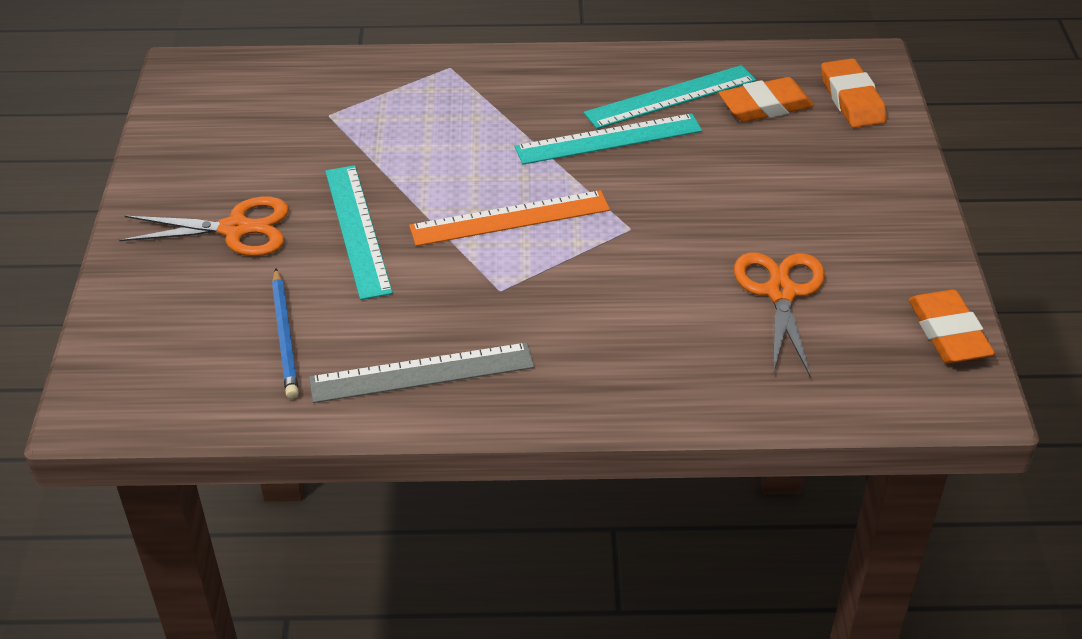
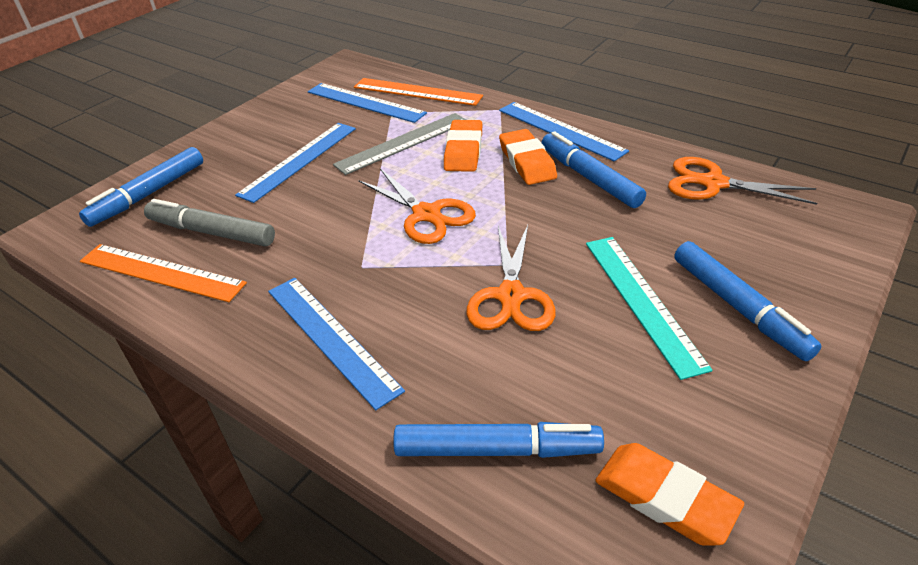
blue marker: 0 -> 4
blue pencil: 1 -> 0
blue ruler: 0 -> 4
grey marker: 0 -> 1
orange ruler: 1 -> 2
orange scissors: 2 -> 3
turquoise ruler: 3 -> 1

